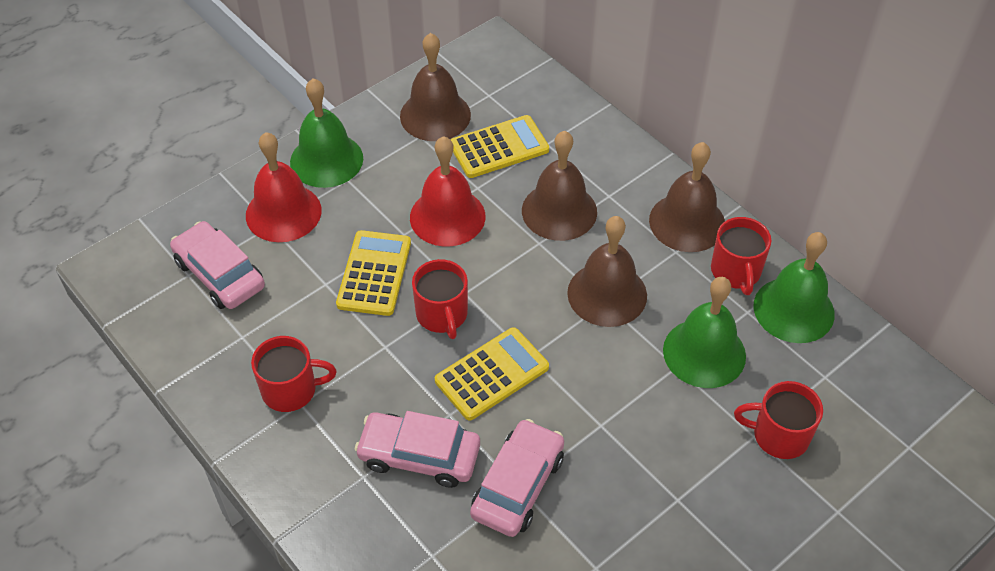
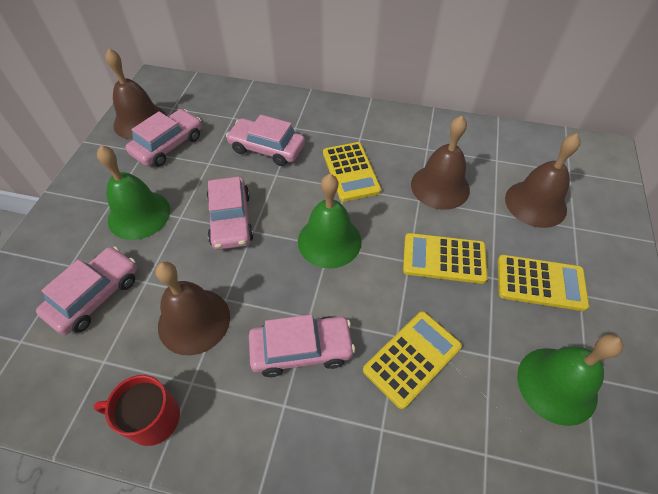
pink car: 3 -> 5
red bell: 2 -> 0
red mug: 4 -> 1
yellow calculator: 3 -> 4

